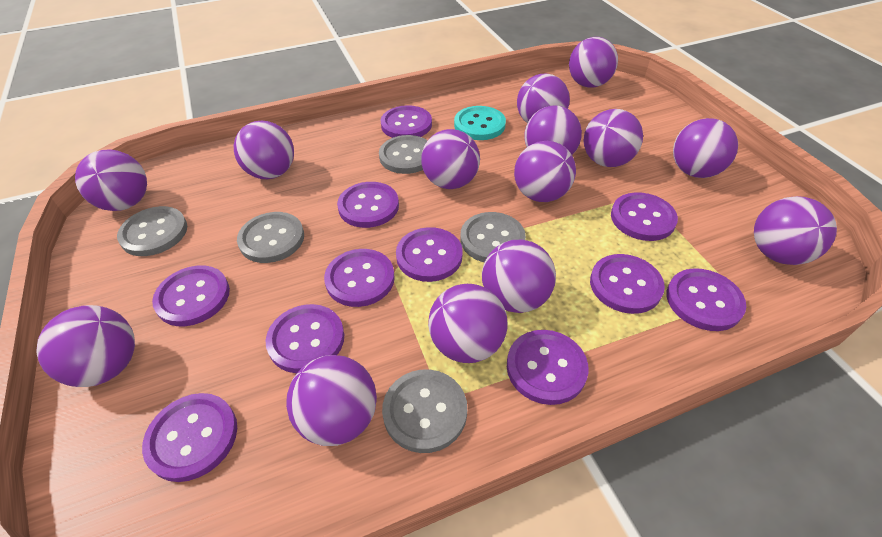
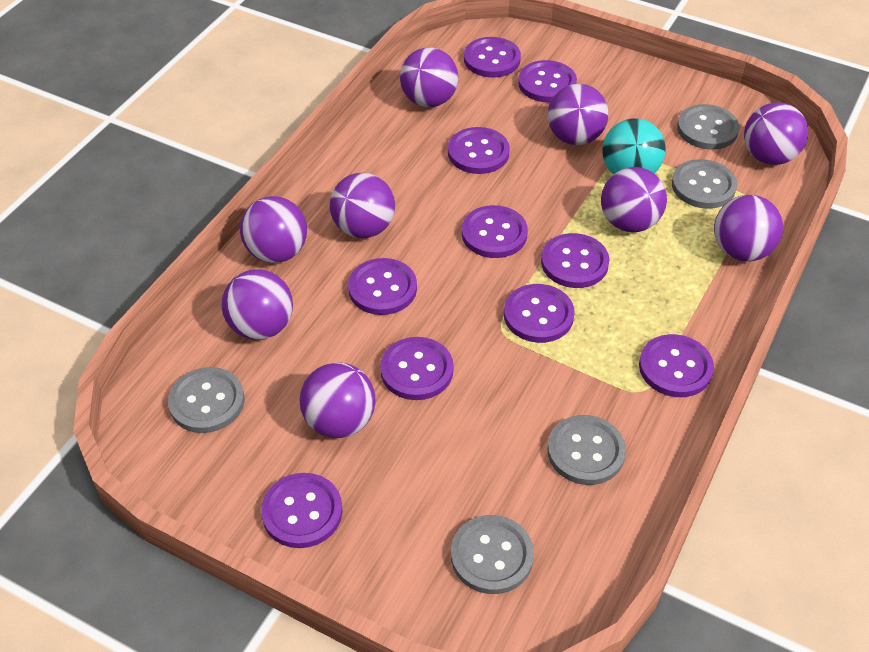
purple ball: 14 -> 9
purple button: 11 -> 10
turquoise ball: 0 -> 1
turquoise button: 1 -> 0

